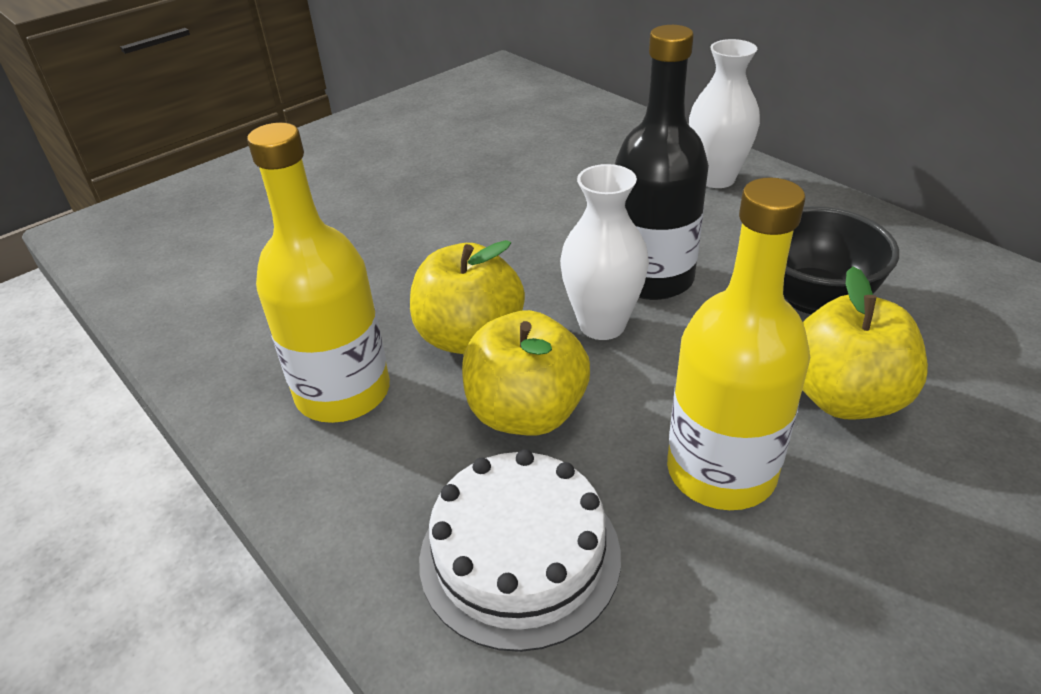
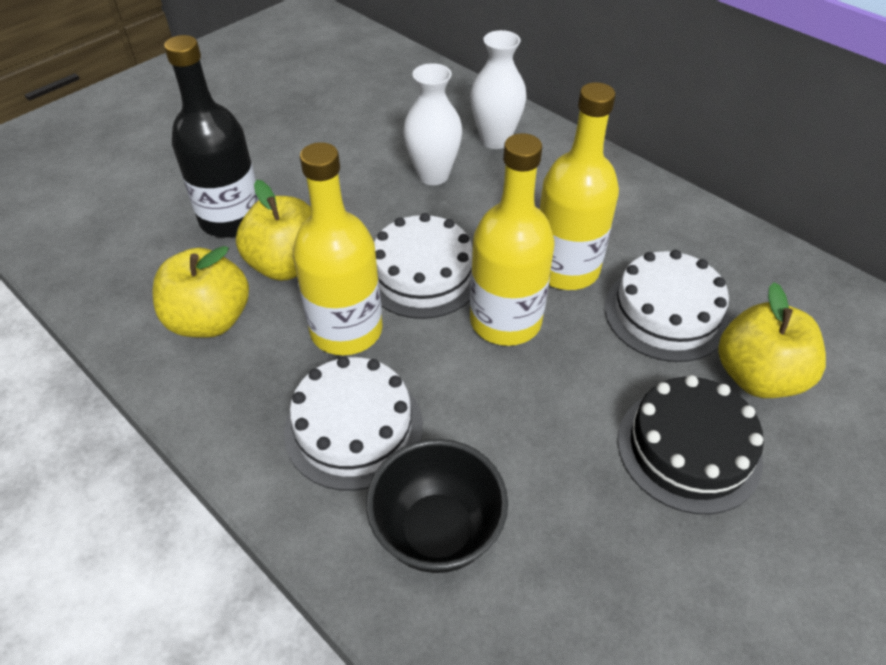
black cake: 0 -> 1
white cake: 1 -> 3
yellow bottle: 2 -> 3

